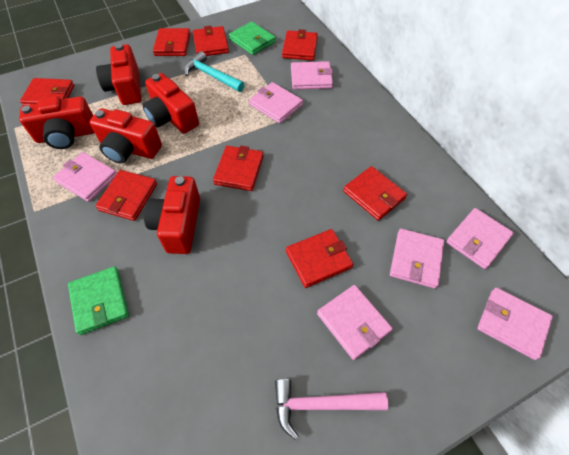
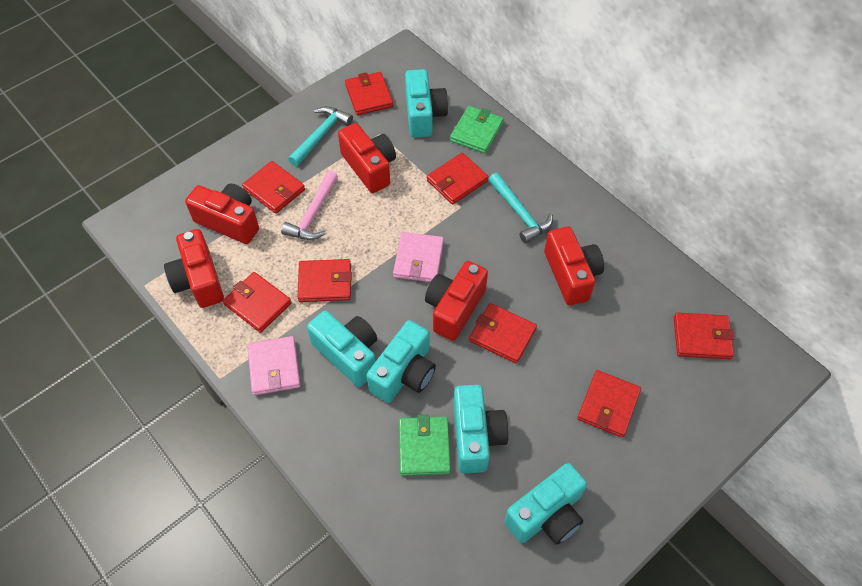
pink wallet: 7 -> 2
turquoise camera: 0 -> 5
turquoise hammer: 1 -> 2

